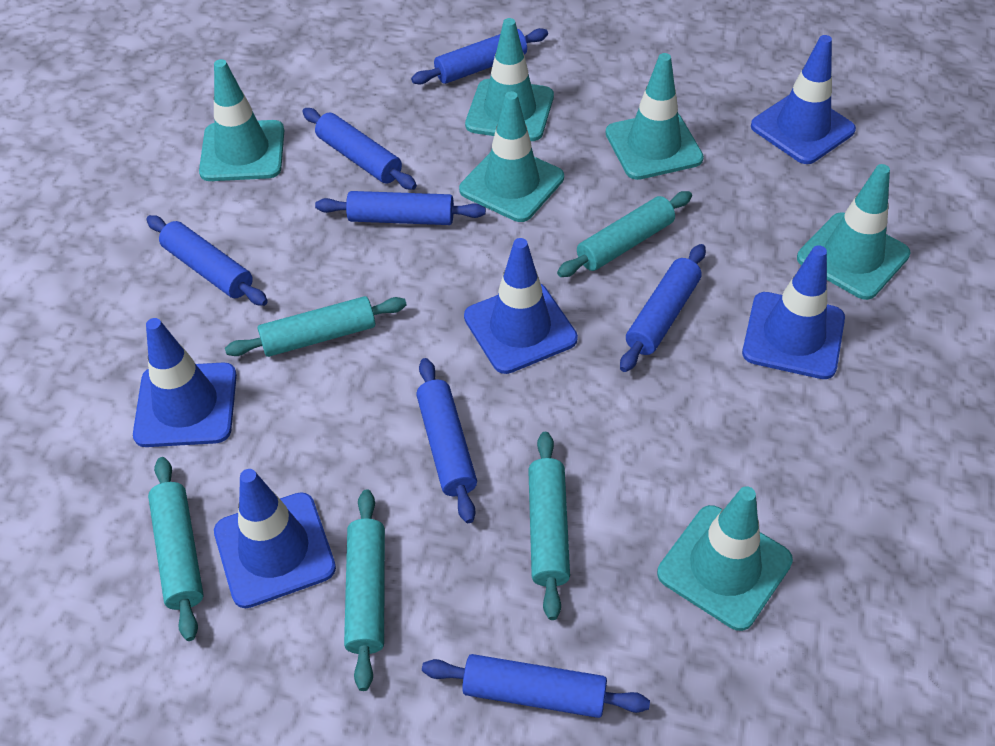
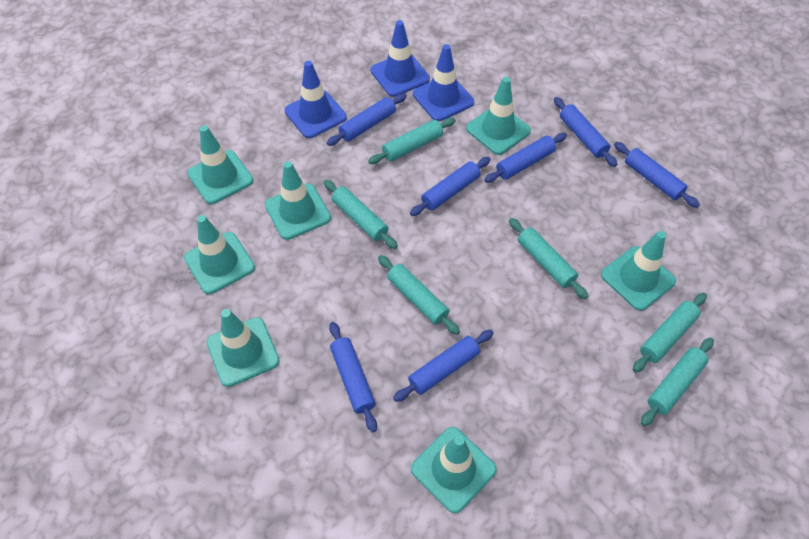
blue traffic cone: 5 -> 3
turquoise rolling pin: 5 -> 6
turquoise traffic cone: 6 -> 7

